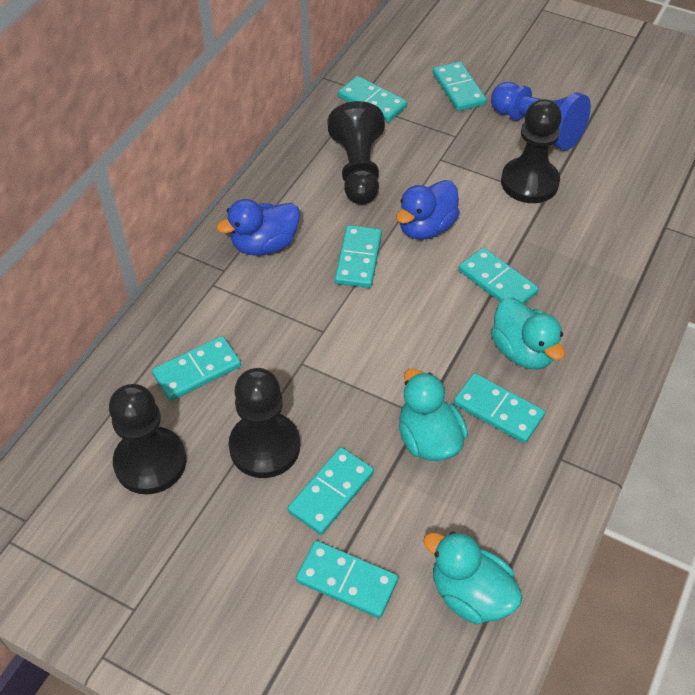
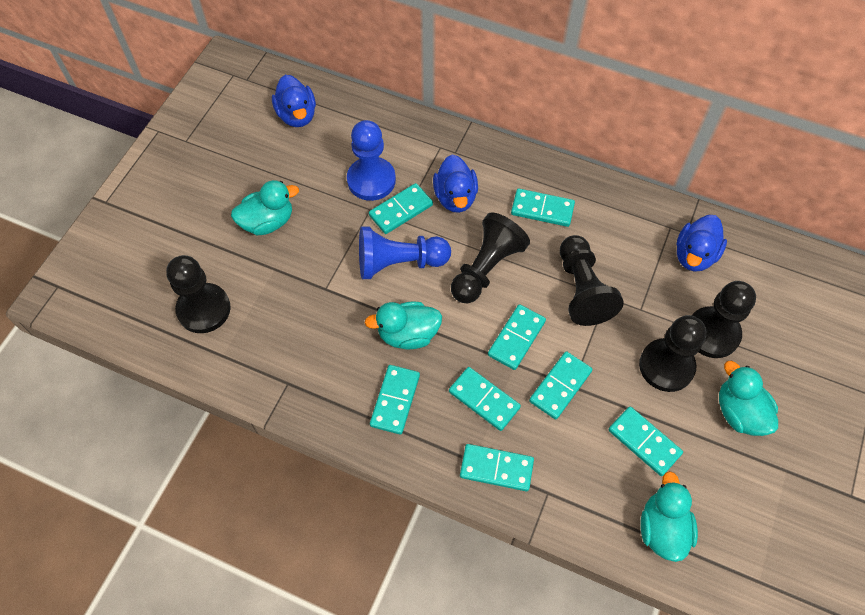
black pawn: 4 -> 5
blue duck: 2 -> 3
blue pawn: 1 -> 2
turquoise duck: 3 -> 4

